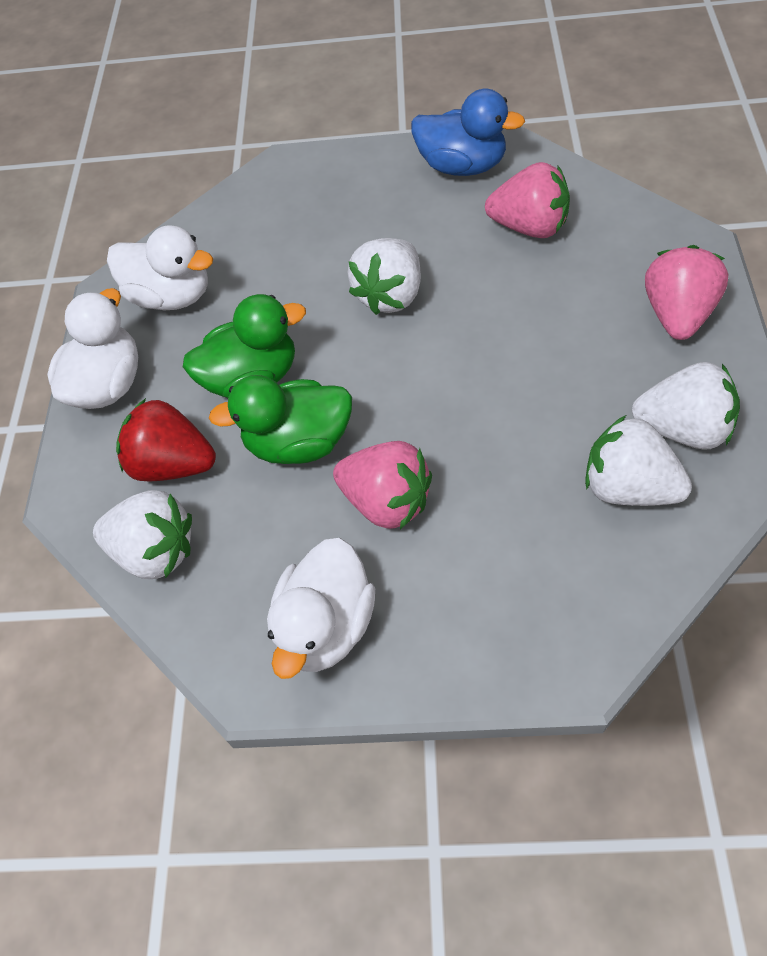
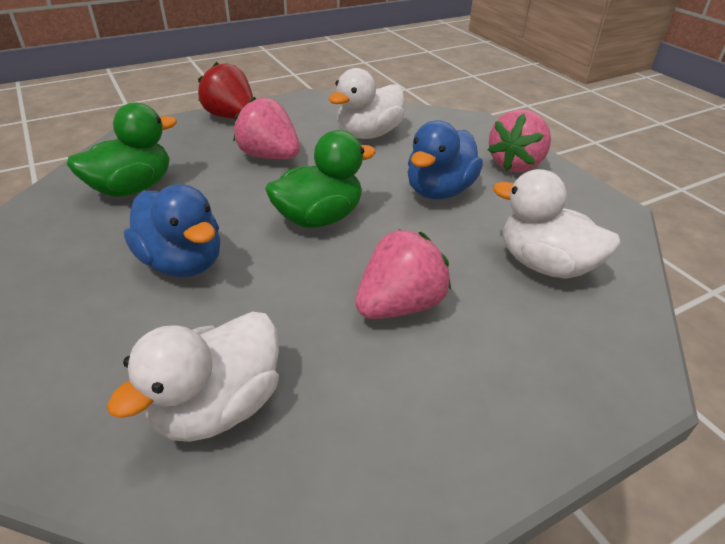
blue duck: 1 -> 2
white strawberry: 4 -> 0

